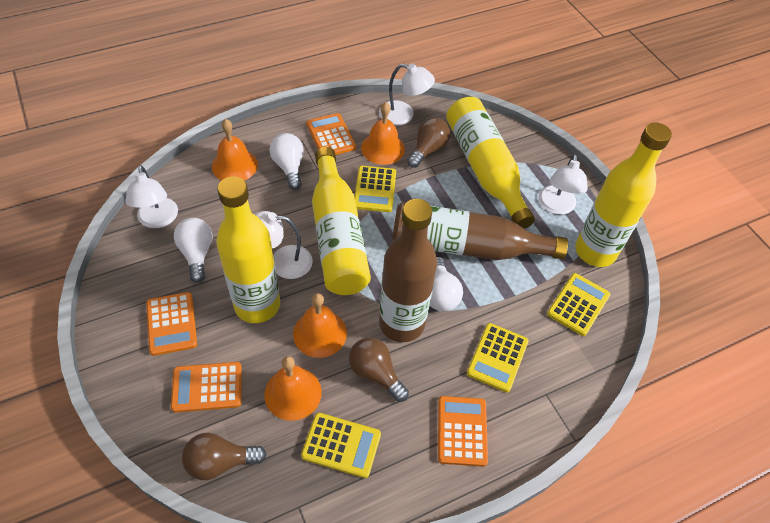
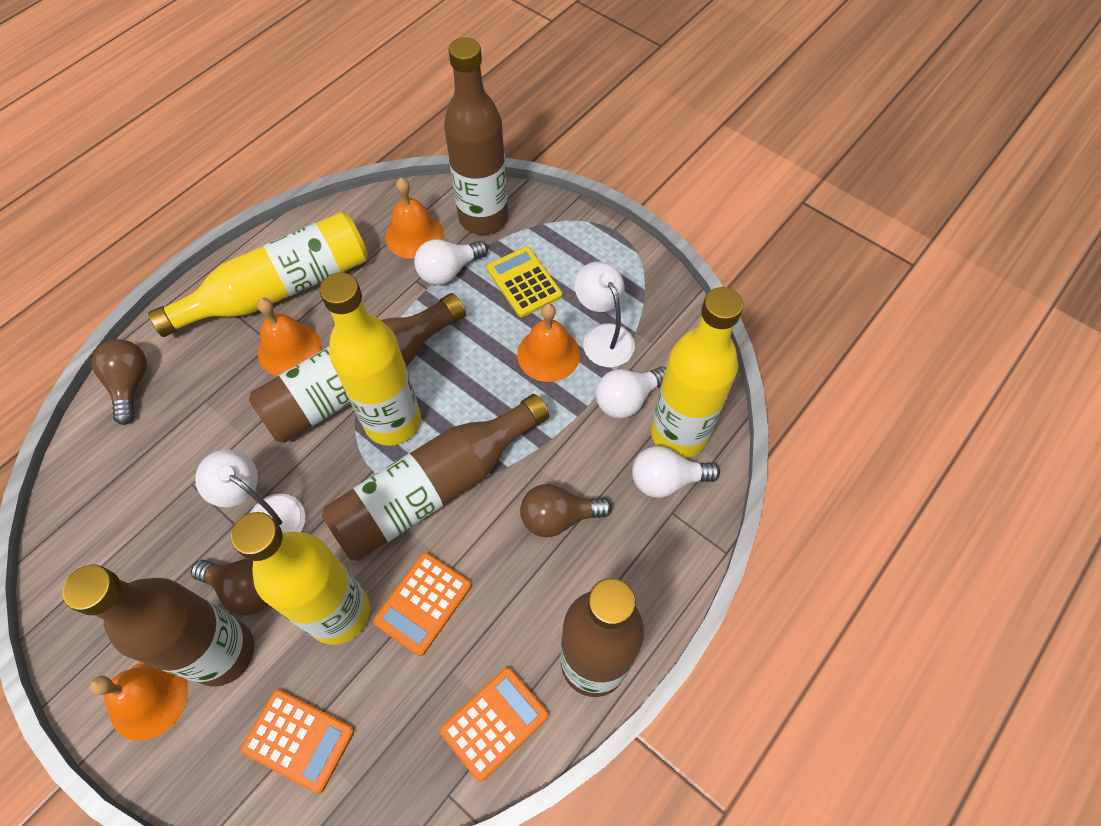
brown bottle: 2 -> 5
orange calculator: 4 -> 3
white lamp: 4 -> 2
yellow calculator: 4 -> 1

